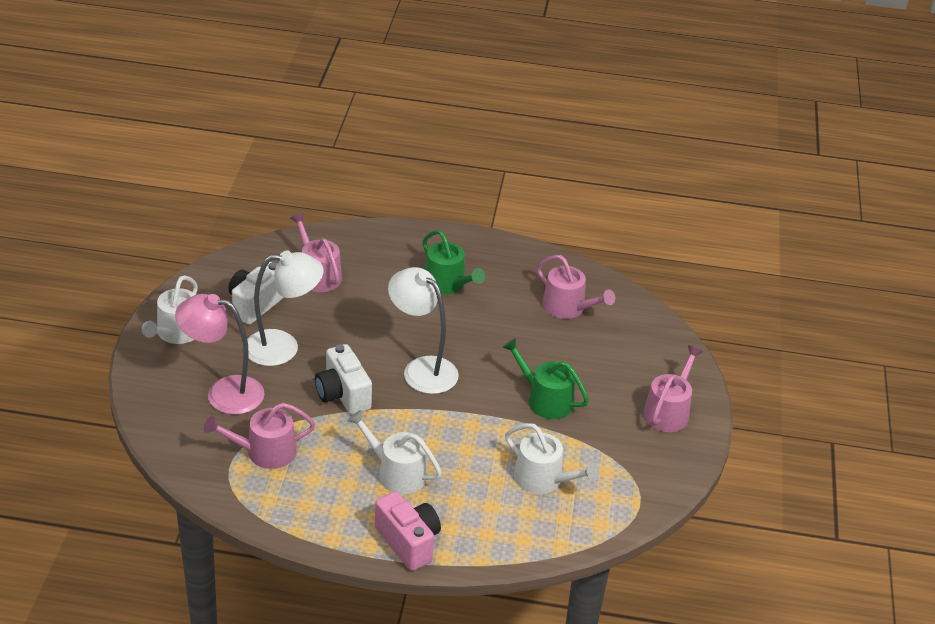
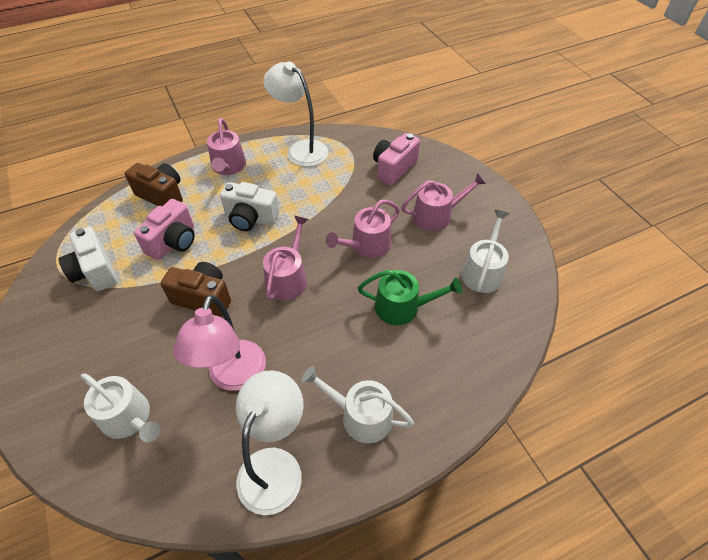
brown camera: 0 -> 2
green watering can: 2 -> 1
pink camera: 1 -> 2

